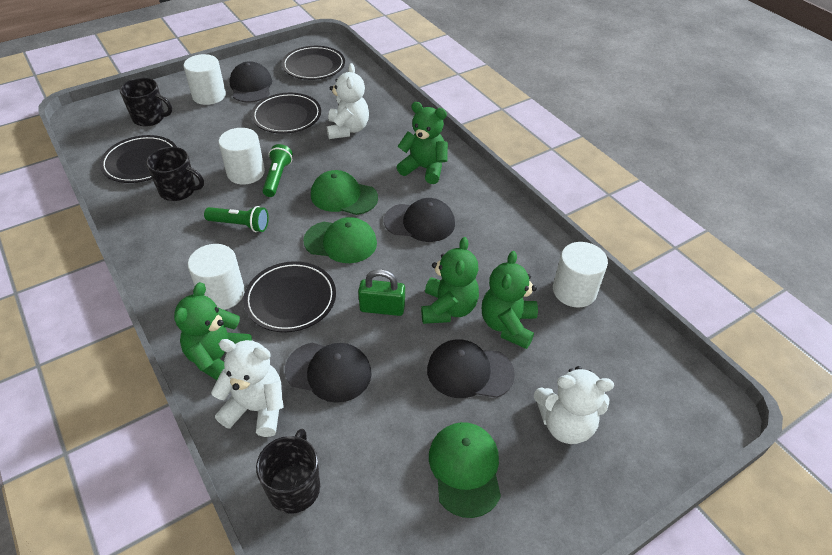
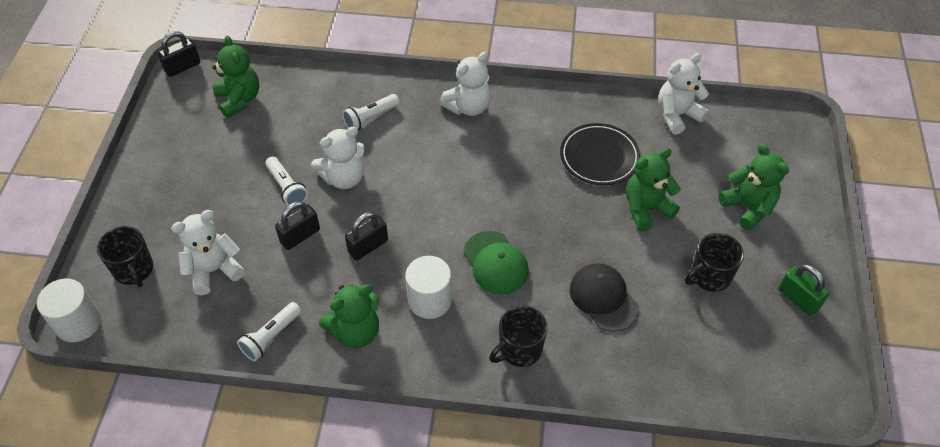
black cap: 4 -> 1
black padlock: 0 -> 3
black plate: 4 -> 1
green cap: 3 -> 1
green flashlight: 2 -> 0
white cylinder: 4 -> 2
white flashlight: 0 -> 3
white teddy bear: 3 -> 4

